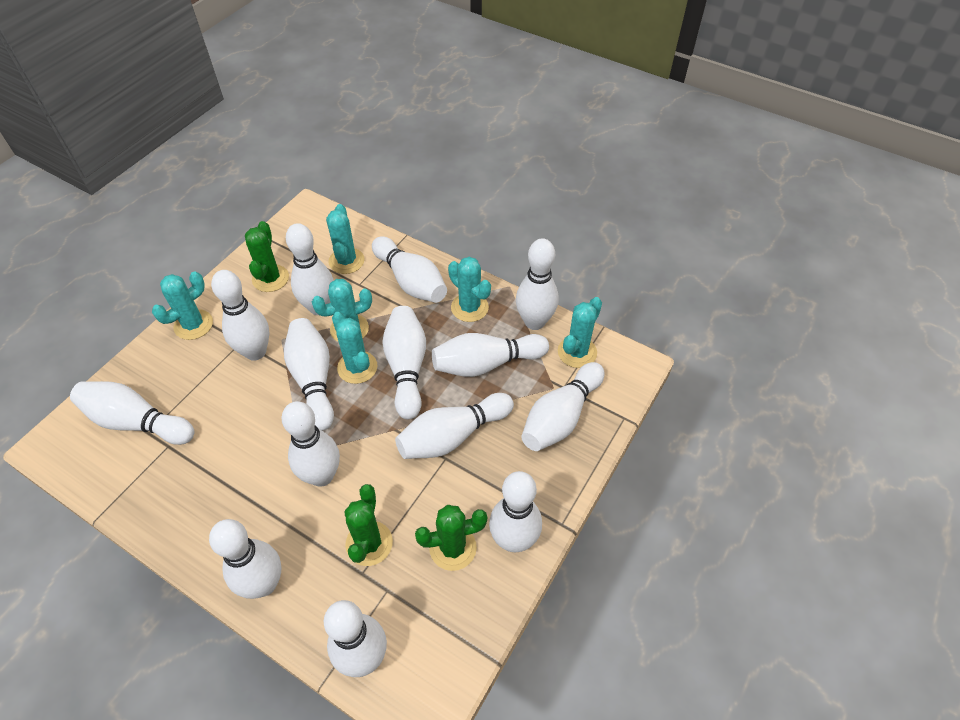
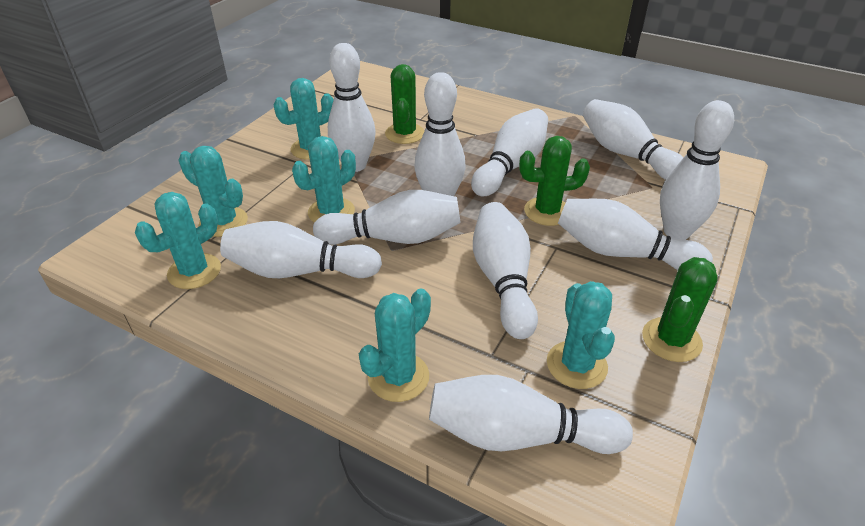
white bowling pin: 14 -> 10

